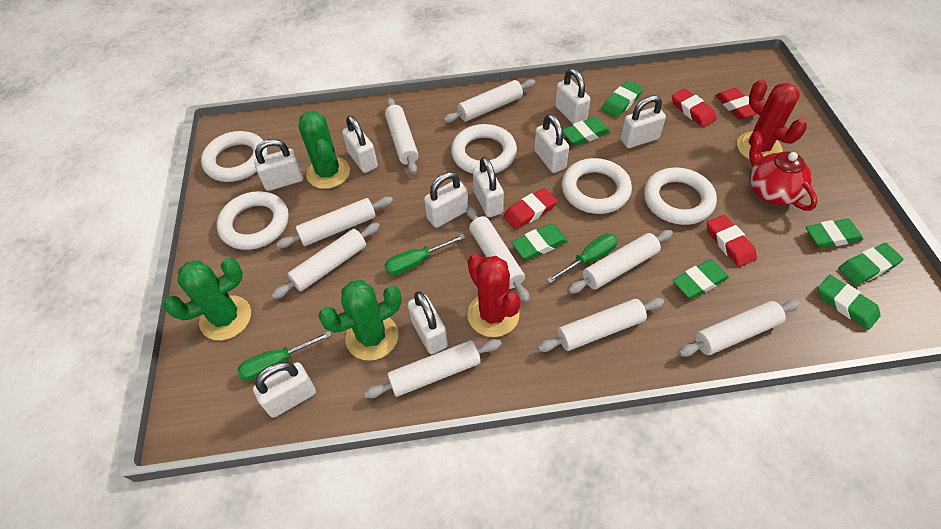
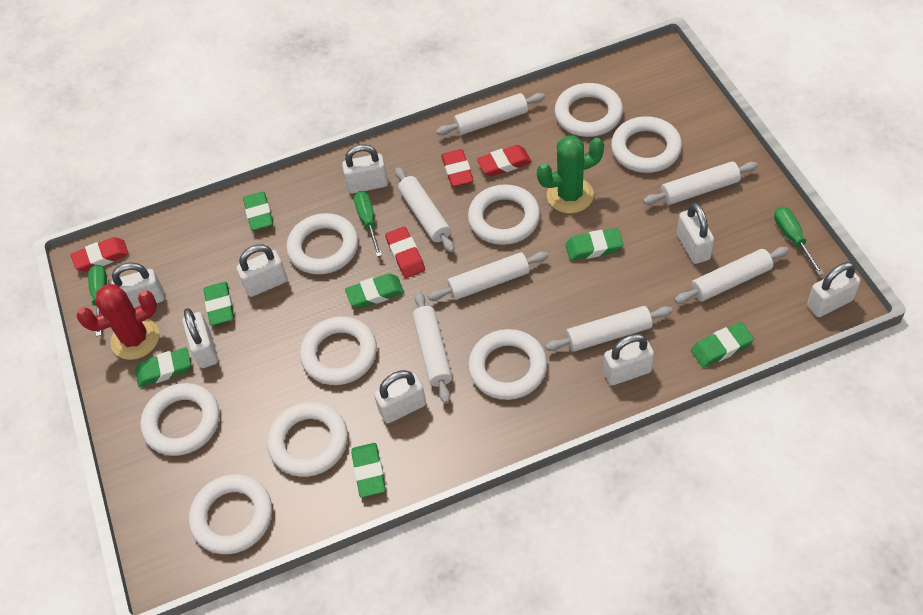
green cactus: 3 -> 1
red cactus: 2 -> 1
red teapot: 1 -> 0
white padlock: 9 -> 8
white ring: 5 -> 9
white rolling pin: 9 -> 7

